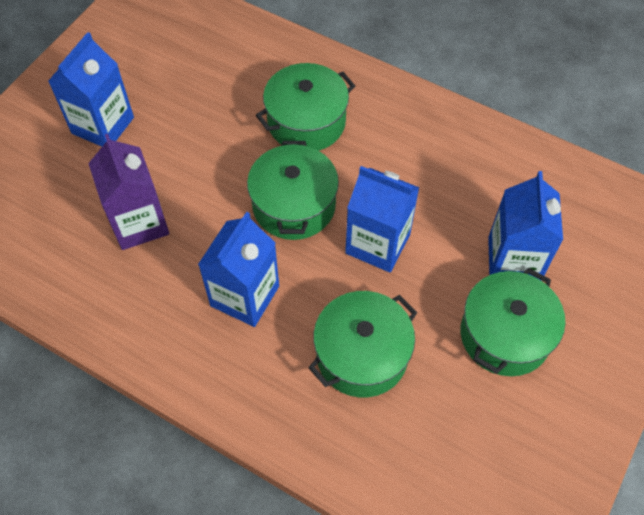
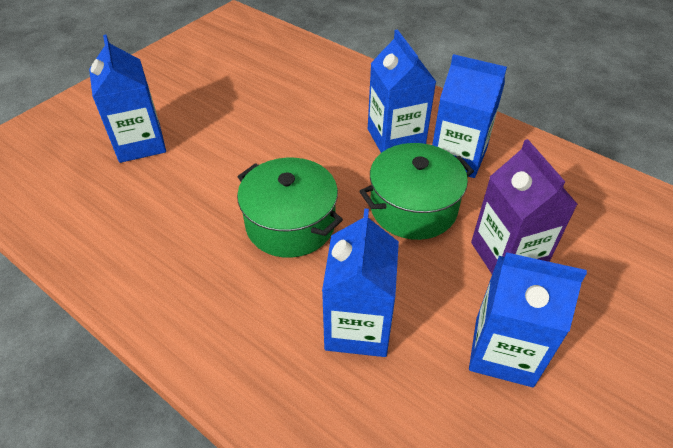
blue carton: 4 -> 5
green pot: 4 -> 2

